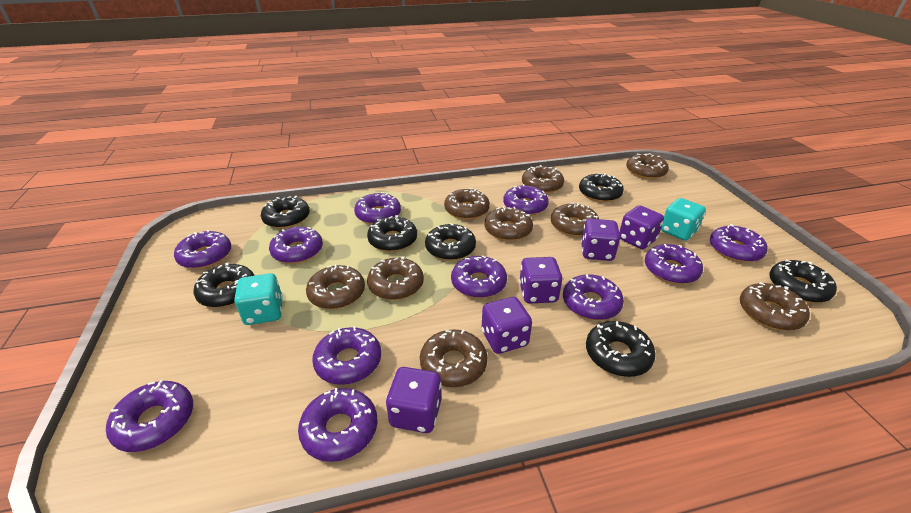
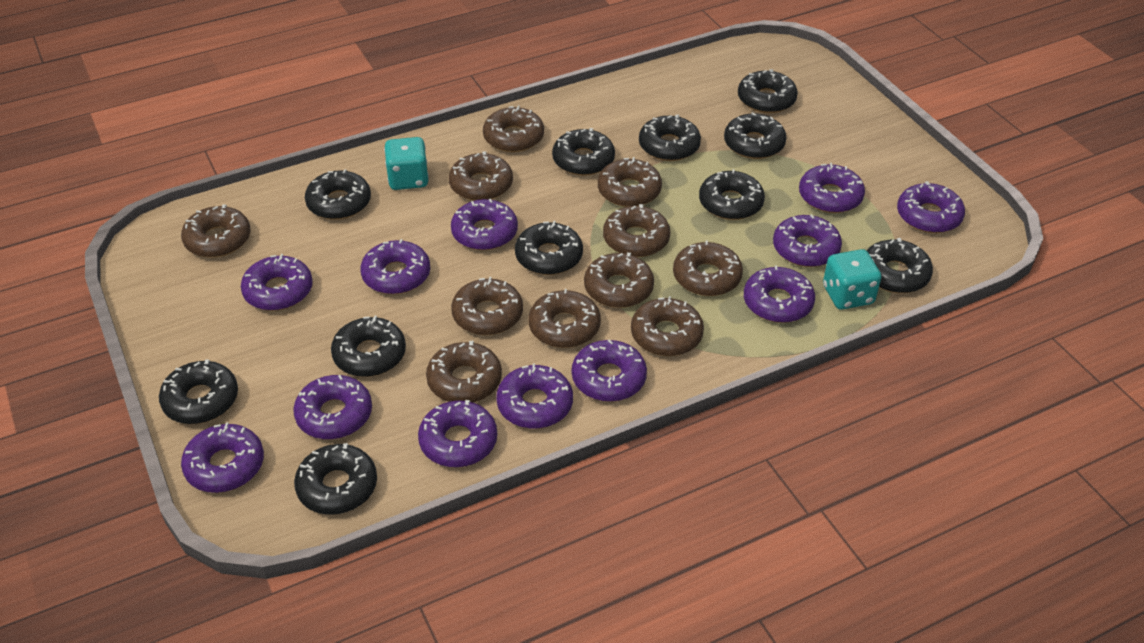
black donut: 7 -> 11
brown donut: 9 -> 11
purple dice: 5 -> 0
purple donut: 11 -> 12

